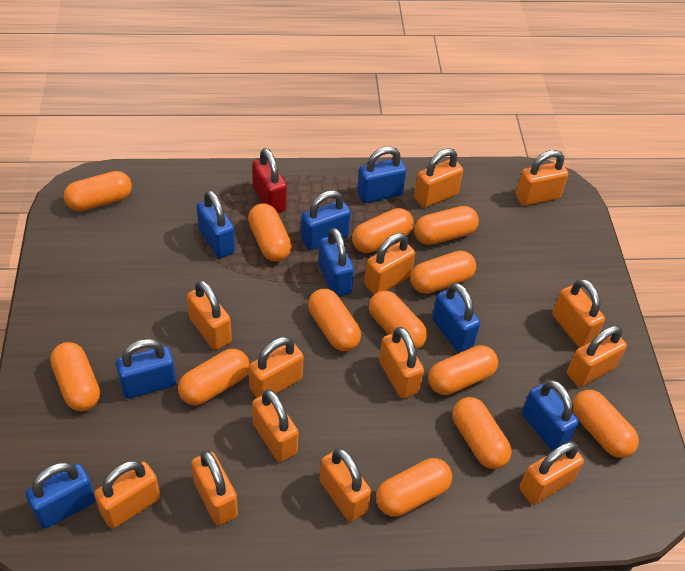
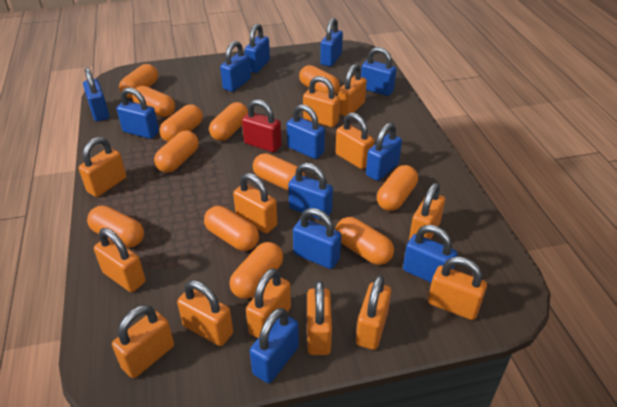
blue padlock: 8 -> 12
orange capsule: 13 -> 12

